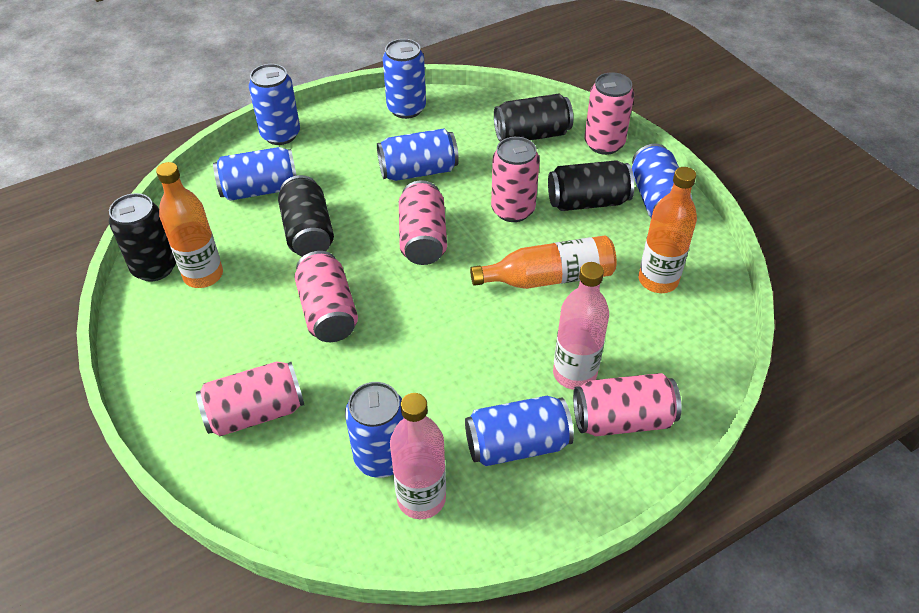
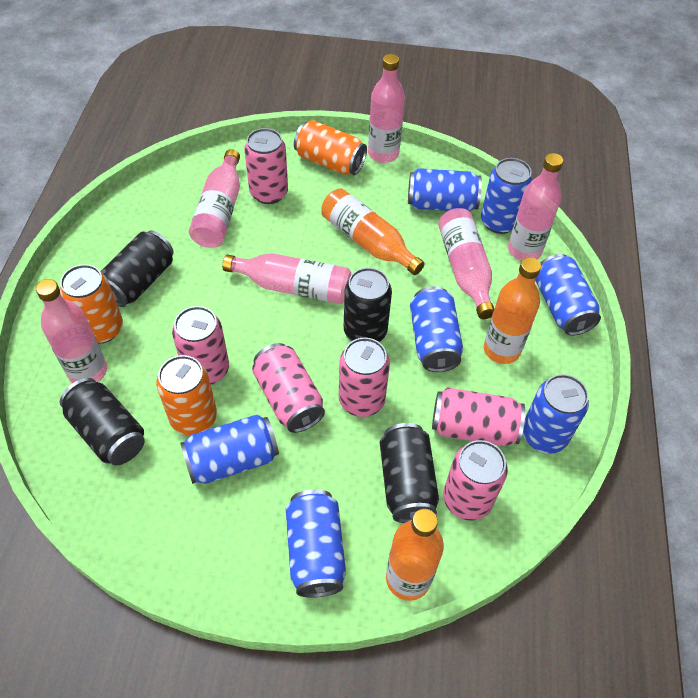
orange can: 0 -> 3
pink bottle: 2 -> 6

